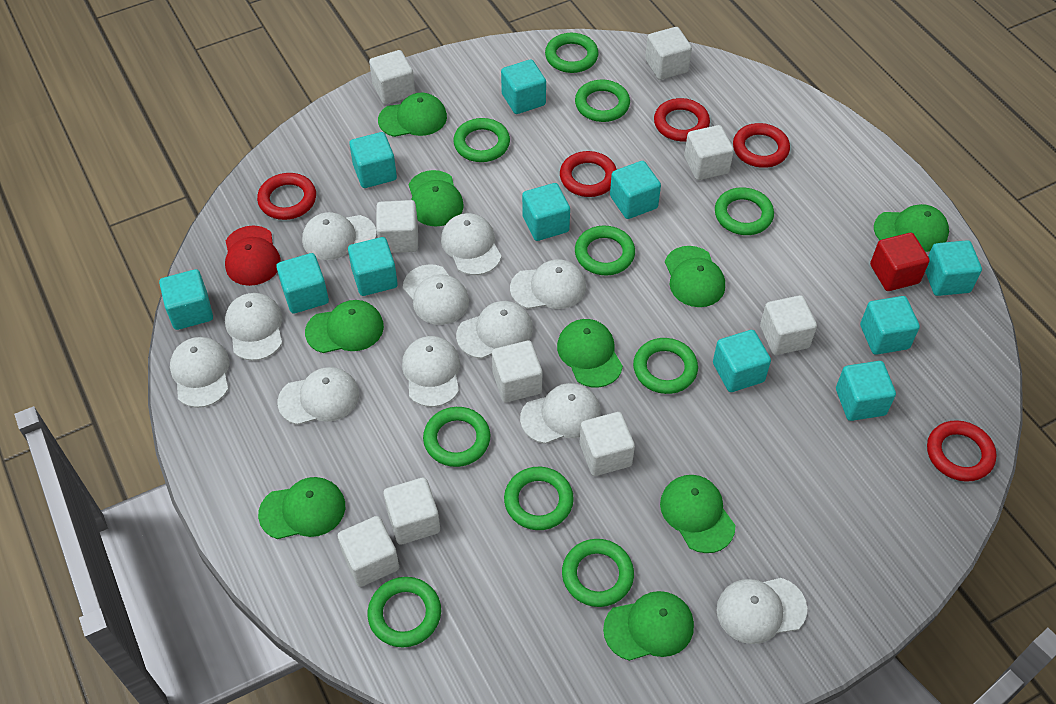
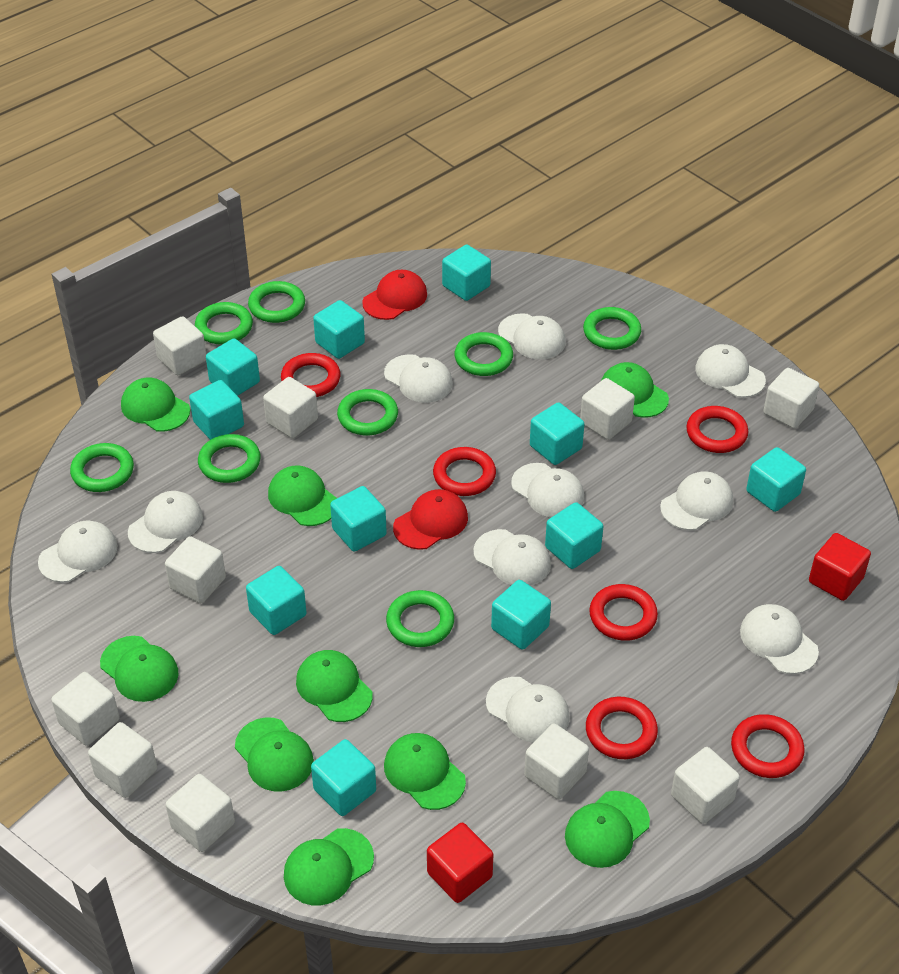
green ring: 10 -> 8
red cap: 1 -> 2
red cube: 1 -> 2
red ring: 5 -> 6
white cap: 11 -> 10
white cube: 9 -> 10

